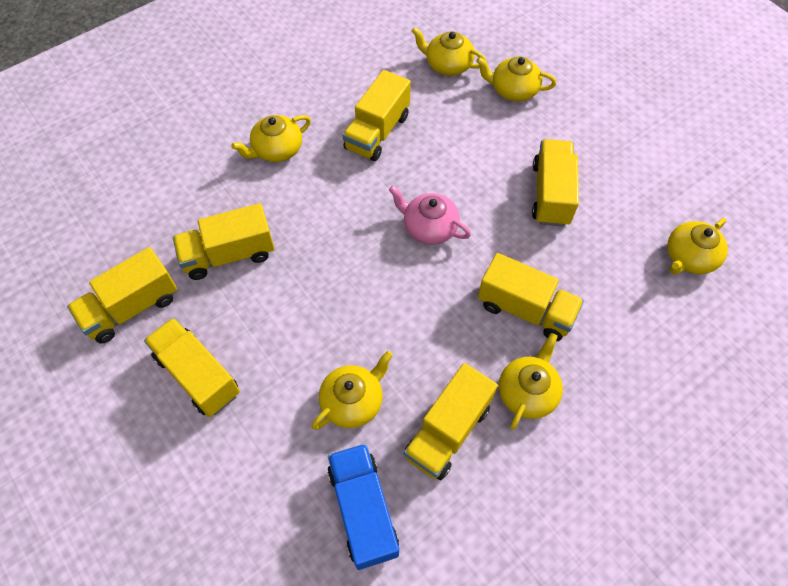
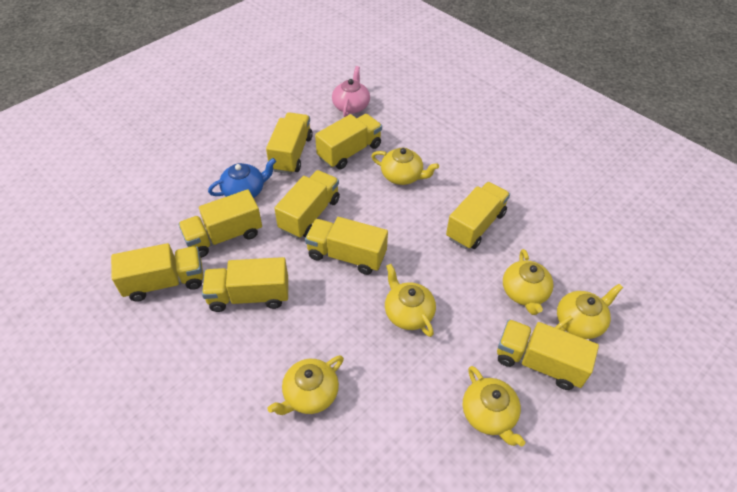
blue teapot: 0 -> 1
blue truck: 1 -> 0
yellow truck: 7 -> 9

